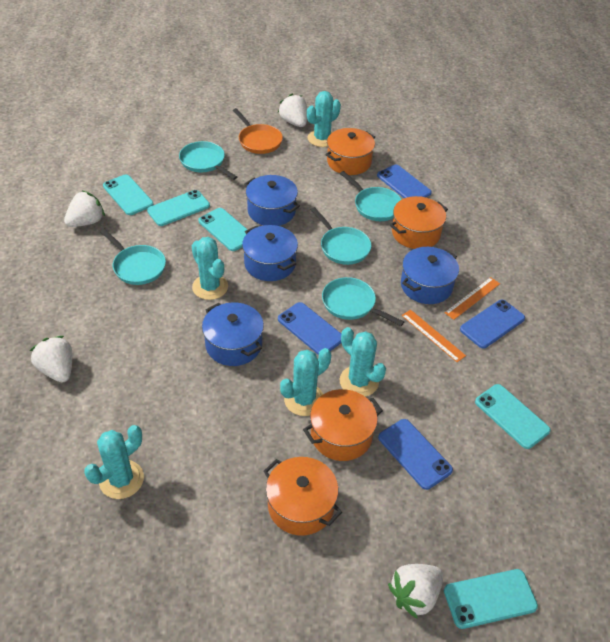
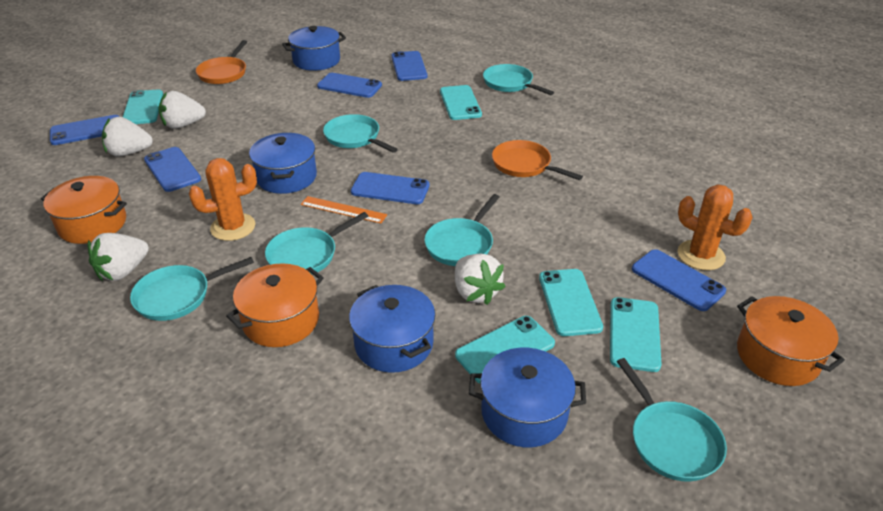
blue phone: 4 -> 6
orange cactus: 0 -> 2
orange pan: 1 -> 2
orange pot: 4 -> 3
orange ruler: 2 -> 1
turquoise cactus: 5 -> 0
turquoise pan: 5 -> 6

